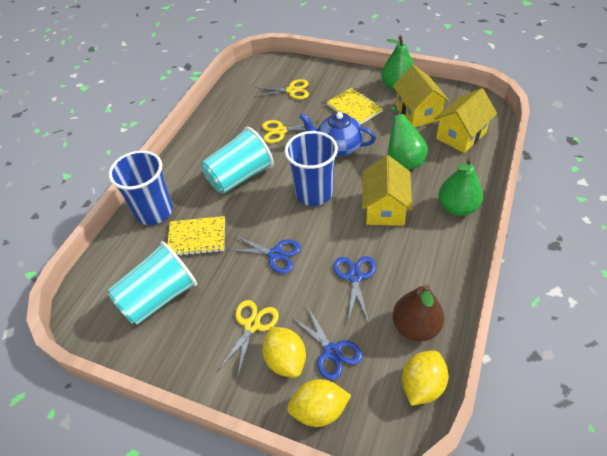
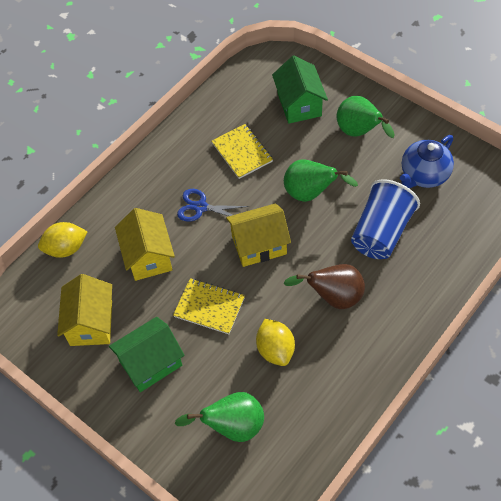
blue cup: 2 -> 1
blue scissors: 3 -> 1
green house: 0 -> 2
turquoise cup: 2 -> 0
yellow lemon: 3 -> 2
yellow scissors: 3 -> 0

